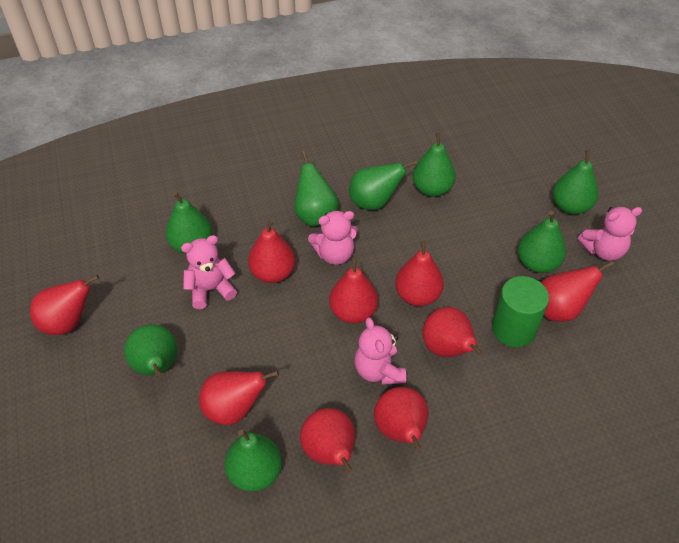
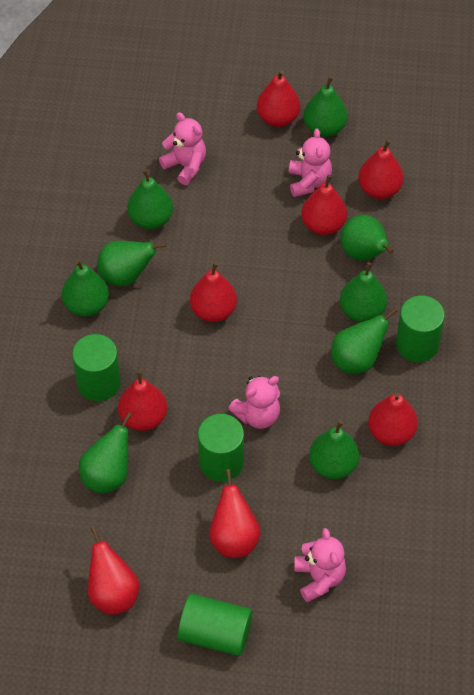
green cylinder: 1 -> 4
green pear: 8 -> 9
red pear: 9 -> 8

